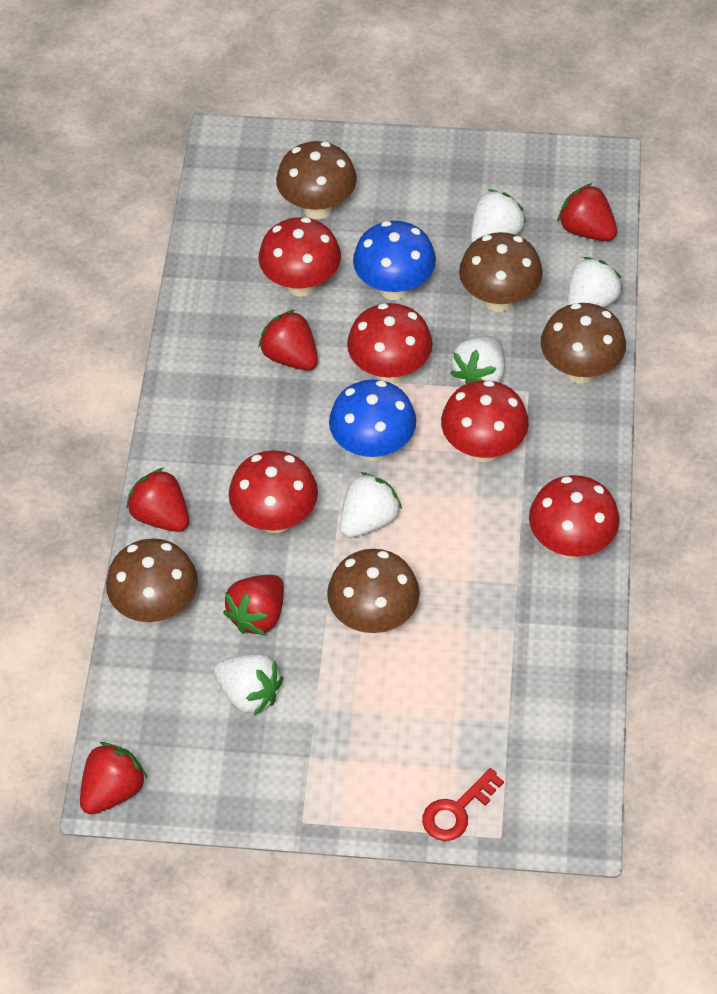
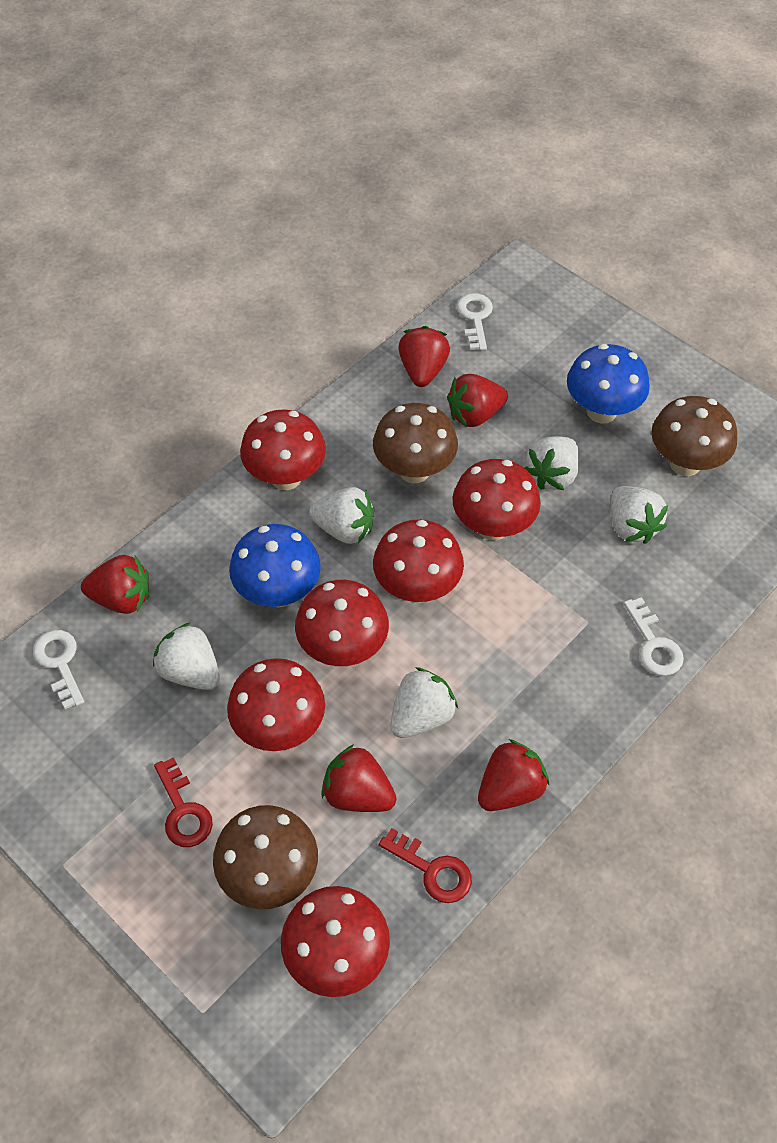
brown mushroom: 5 -> 3
red key: 1 -> 2
red mushroom: 5 -> 6
white key: 0 -> 3

